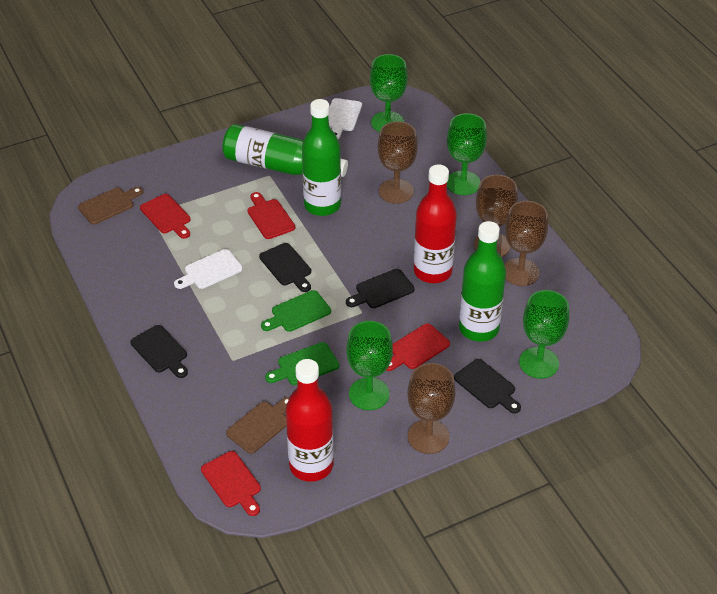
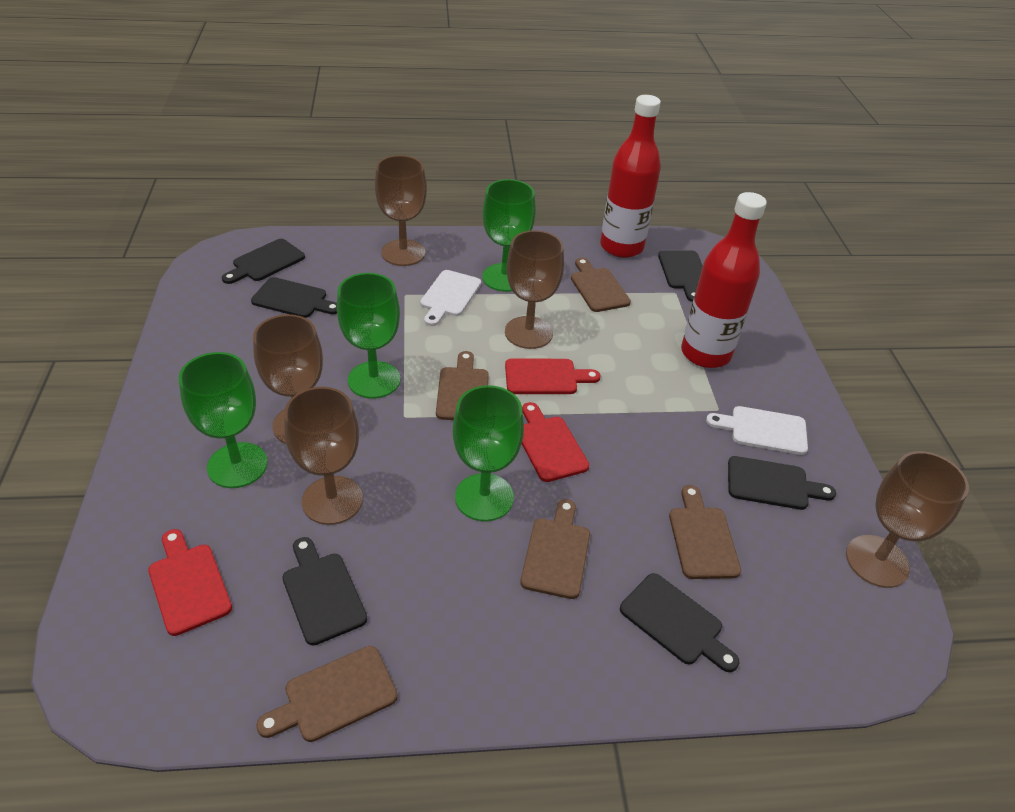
black cutting board: 4 -> 6
brown cutting board: 2 -> 5
brown goblet: 4 -> 5
green bottle: 3 -> 0
green cutting board: 2 -> 0
red cutting board: 4 -> 3

